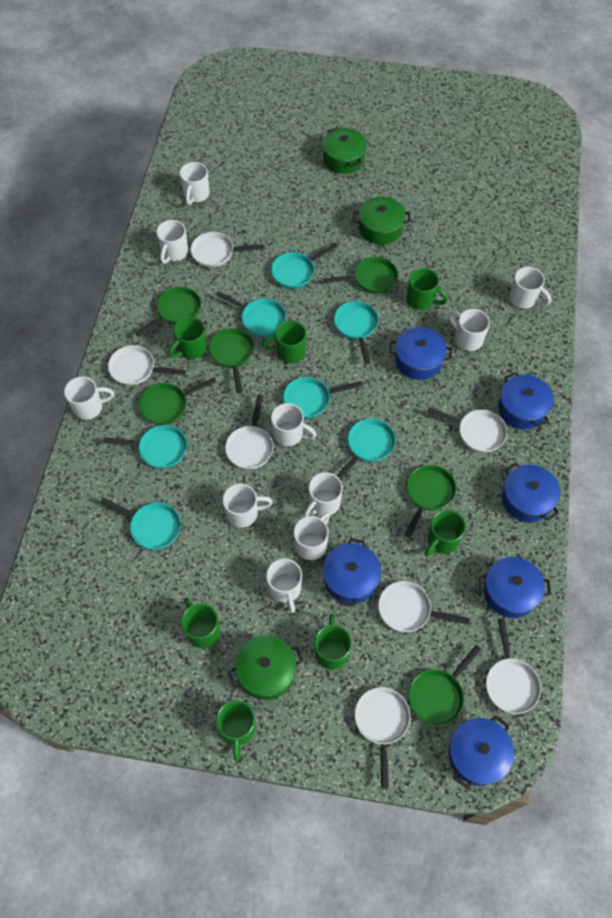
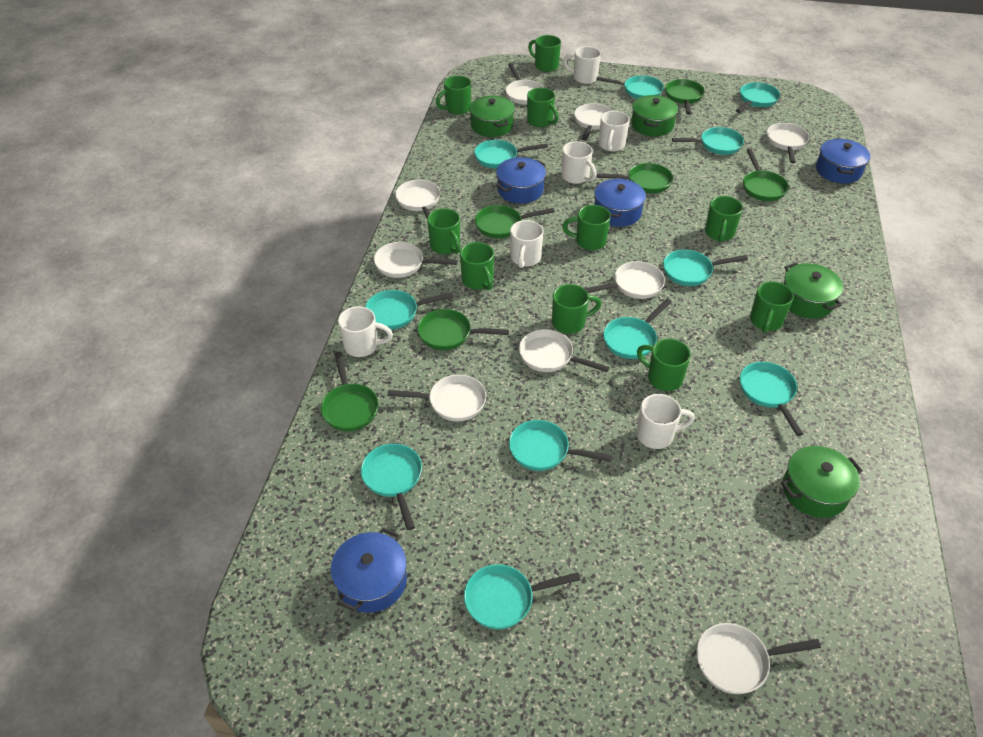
blue pot: 6 -> 4
green mug: 7 -> 10
green pot: 3 -> 4
turquoise pan: 7 -> 11
white mug: 10 -> 6
white pan: 7 -> 9

